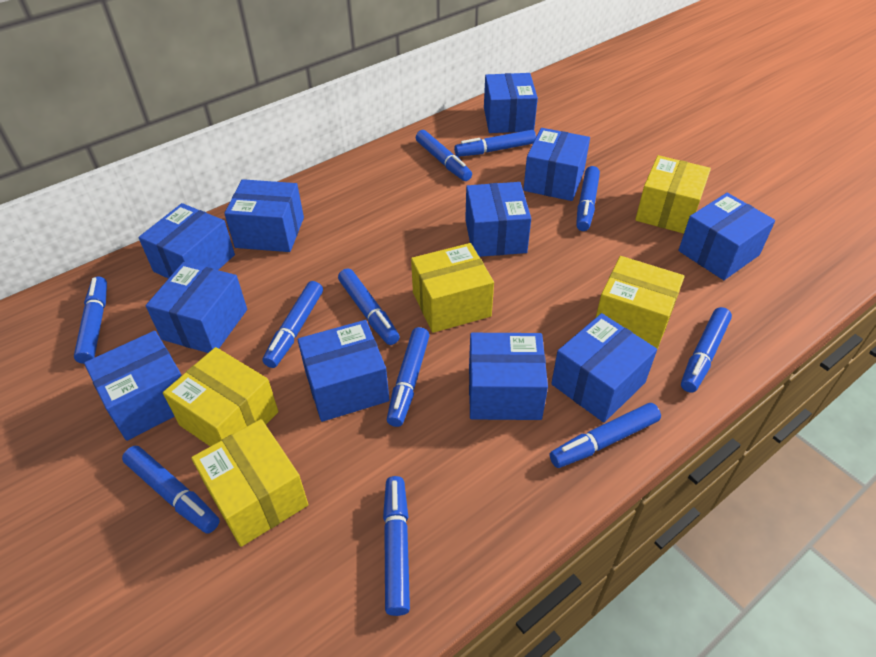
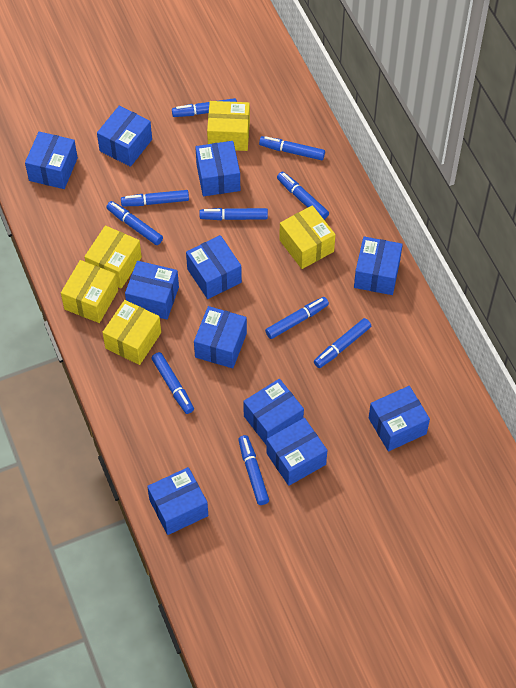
blue marker: 11 -> 10

